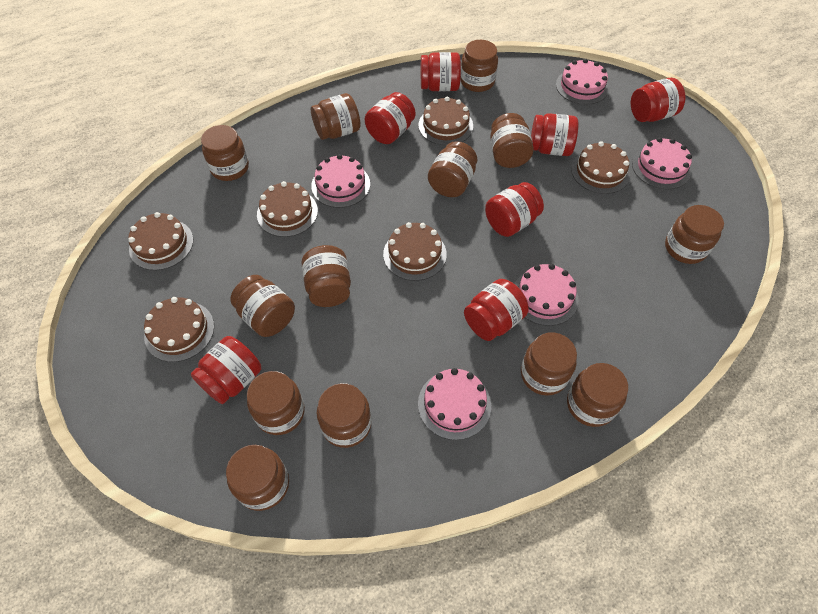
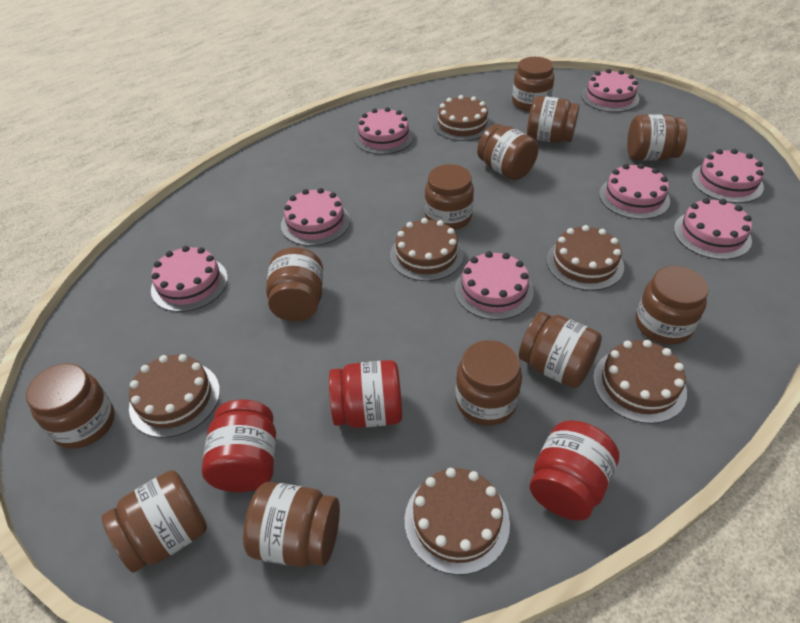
brown jar: 13 -> 12
pink cake: 5 -> 8
red jar: 7 -> 3

